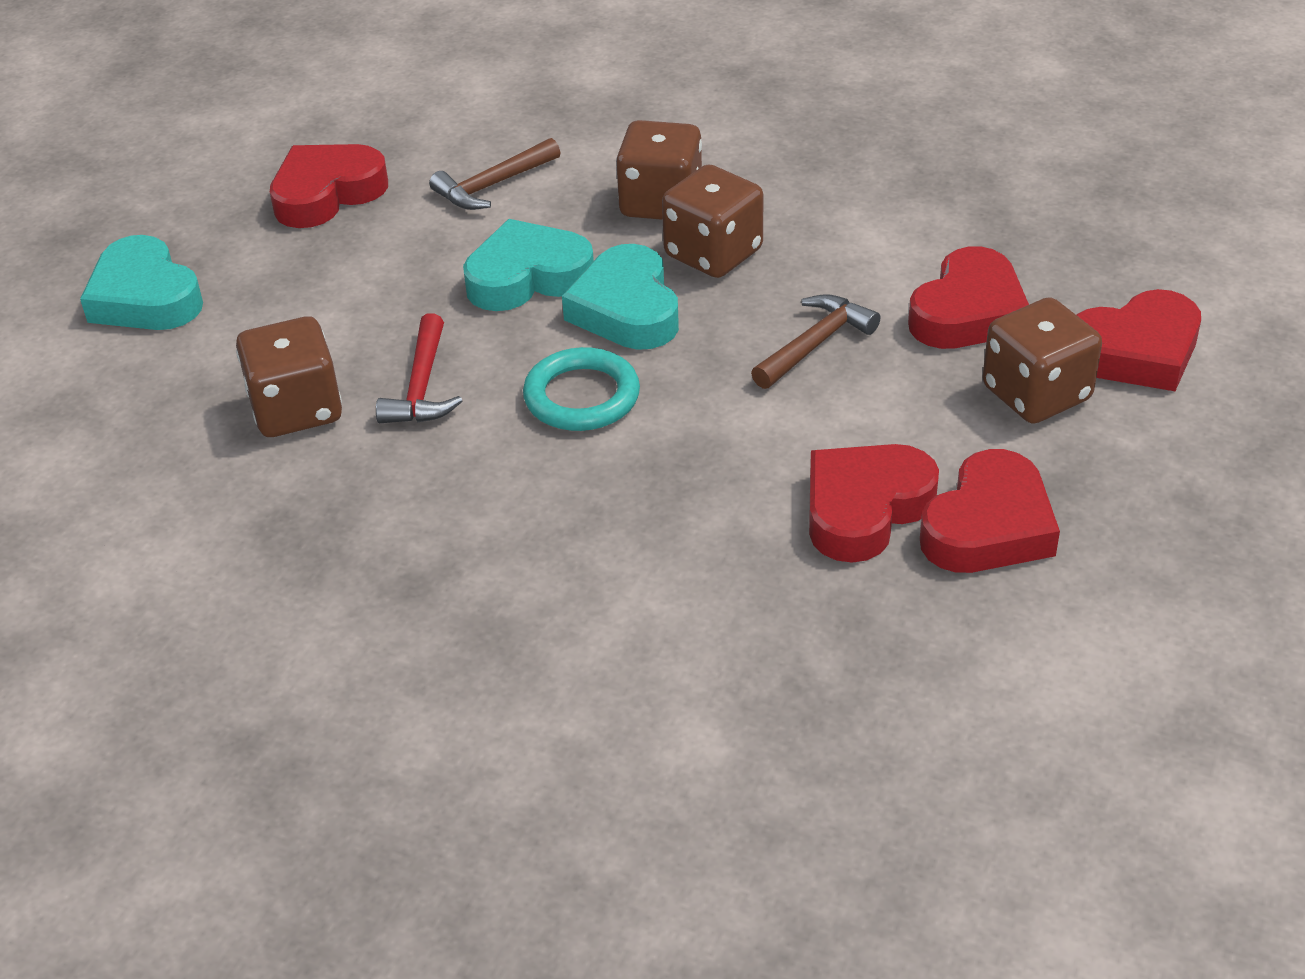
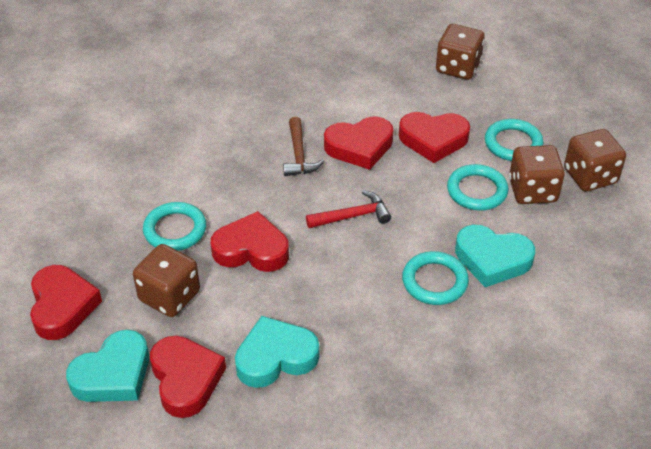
brown hammer: 2 -> 1
turquoise ring: 1 -> 4

